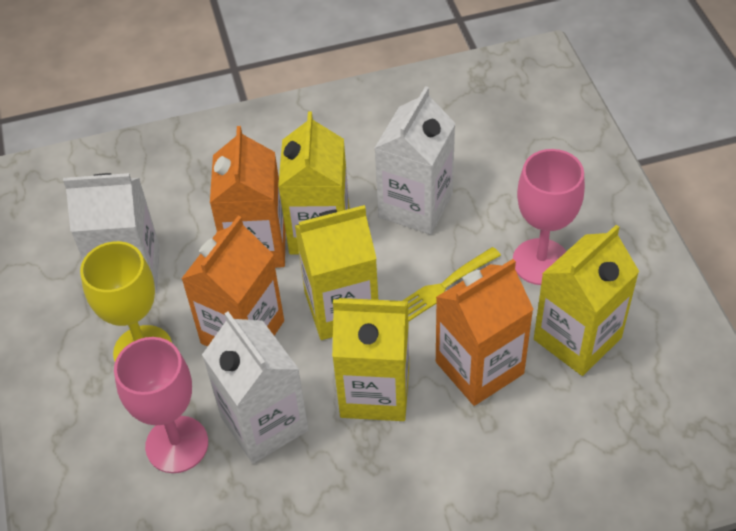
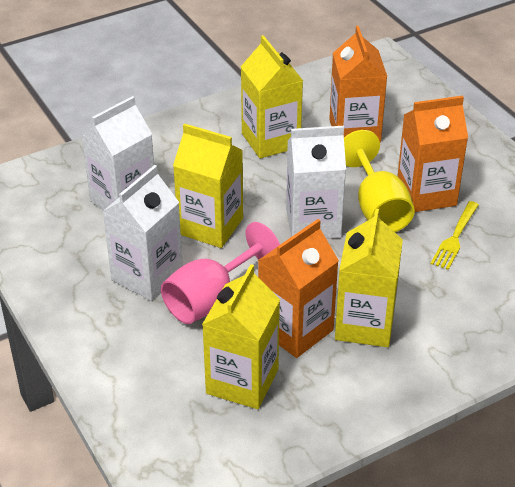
pink goblet: 2 -> 1

